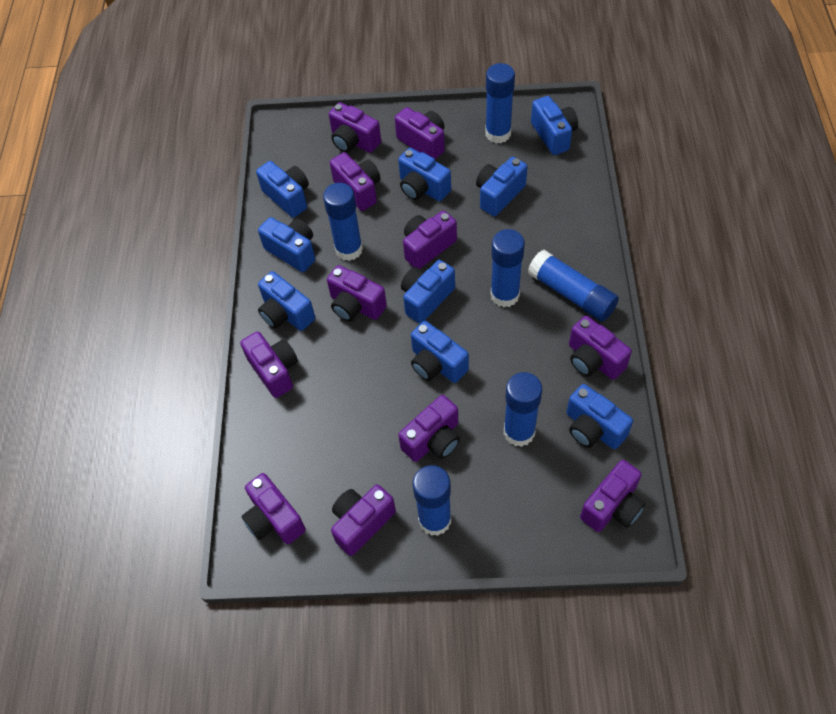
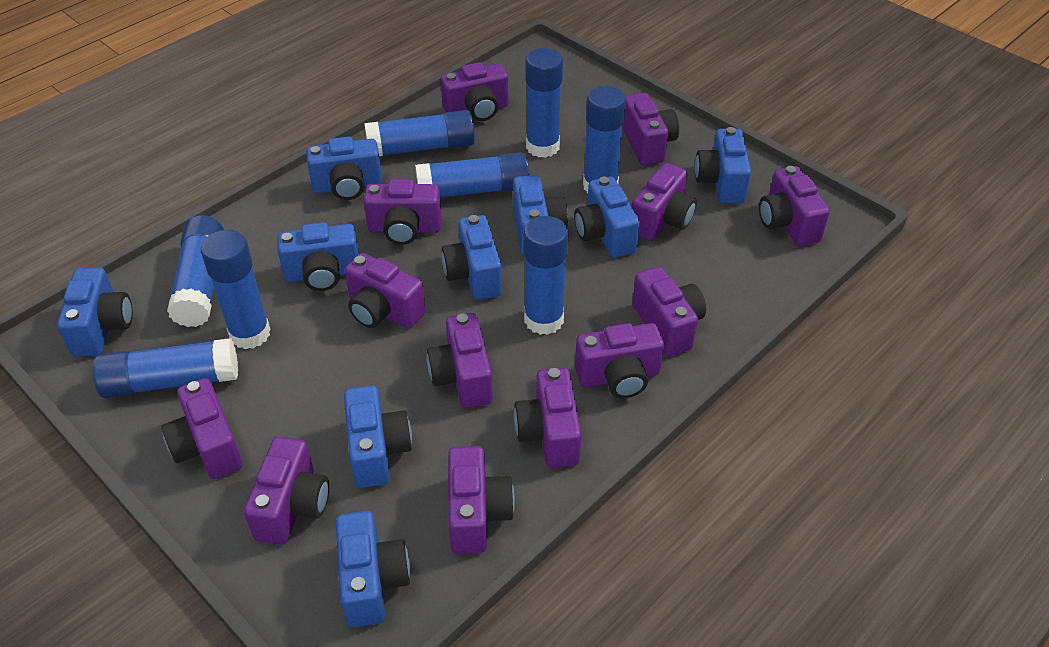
blue glue stick: 6 -> 8
purple camera: 11 -> 13

